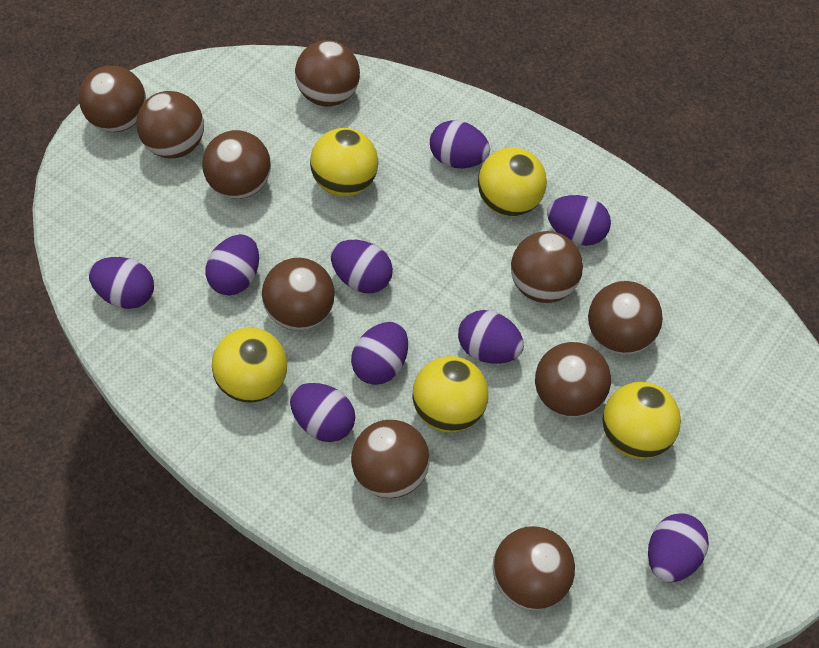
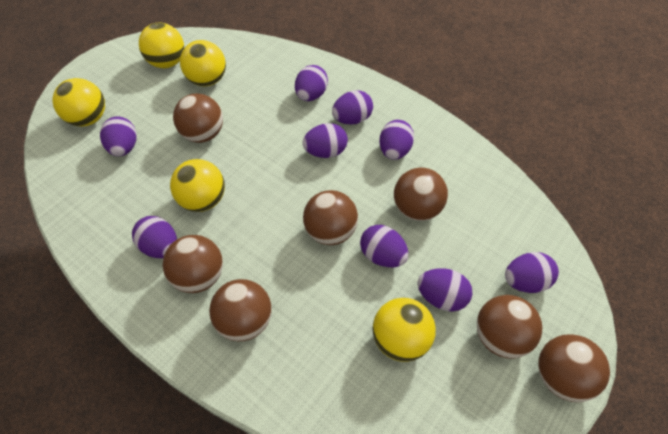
brown ball: 10 -> 7

